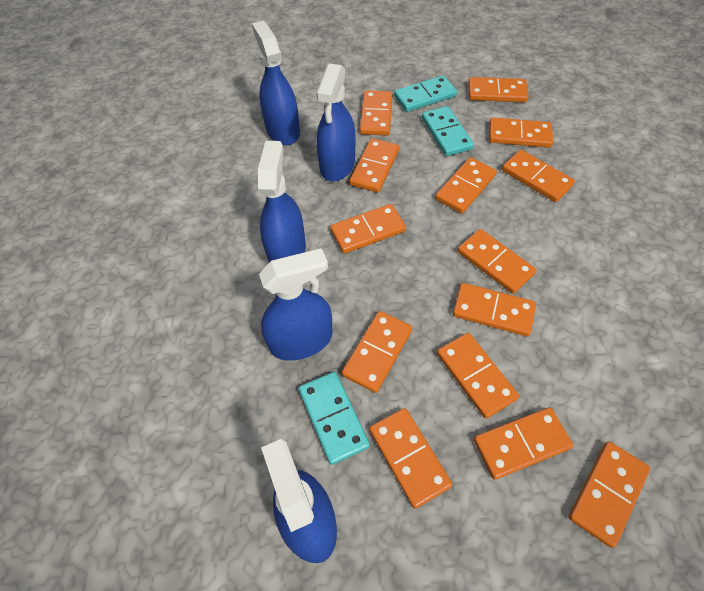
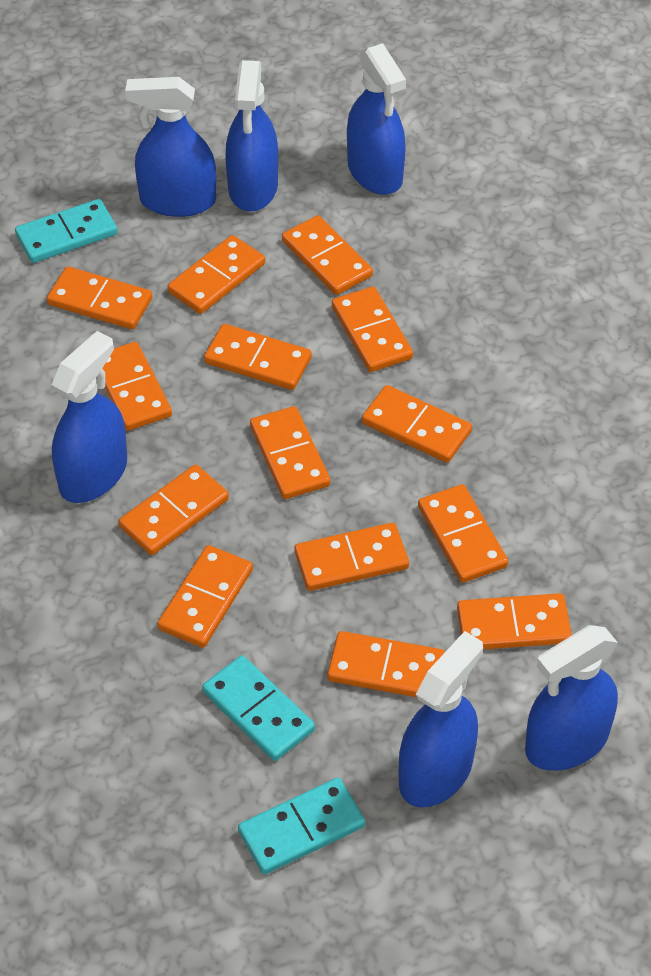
blue spray bottle: 5 -> 6

